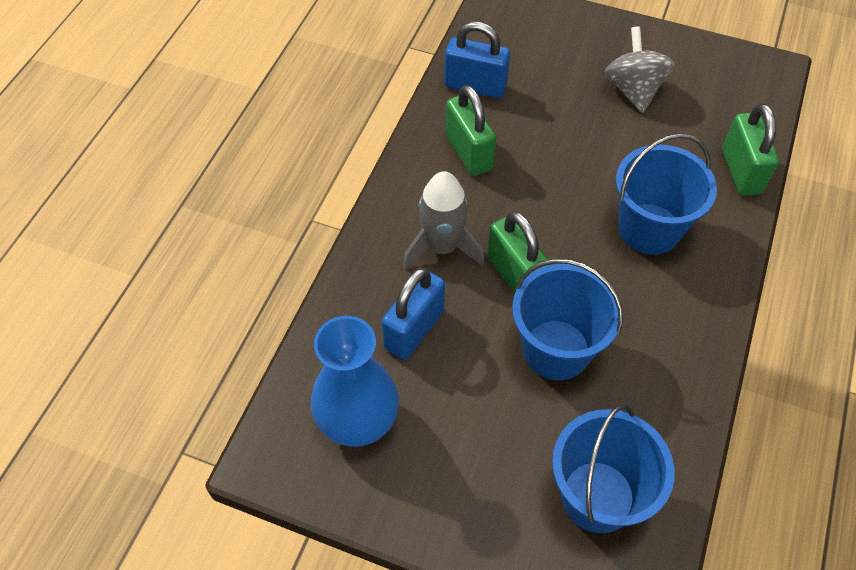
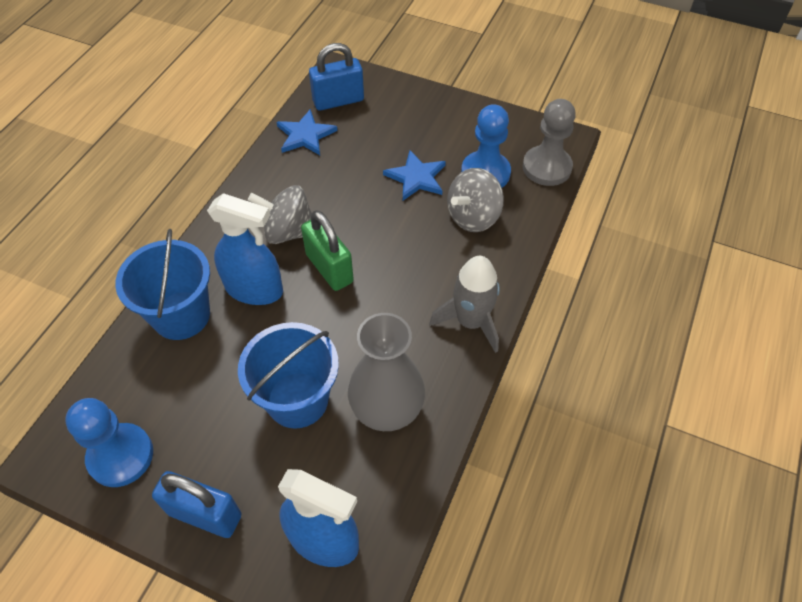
blue bucket: 3 -> 2
blue pawn: 0 -> 2
blue spray bottle: 0 -> 2
blue star: 0 -> 2
blue vase: 1 -> 0
green padlock: 3 -> 1
grey pawn: 0 -> 1
grey spinning top: 1 -> 2
grey vase: 0 -> 1

